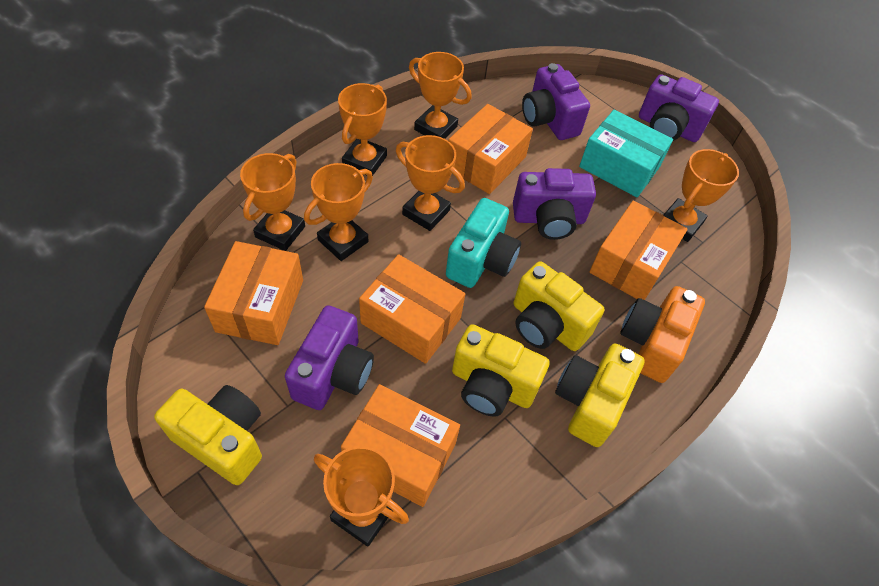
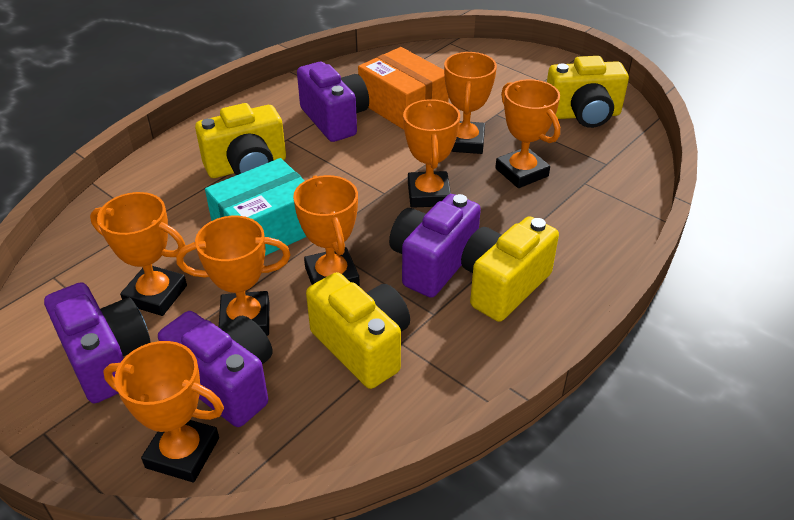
orange box: 5 -> 1
orange camera: 1 -> 0
turquoise camera: 1 -> 0

